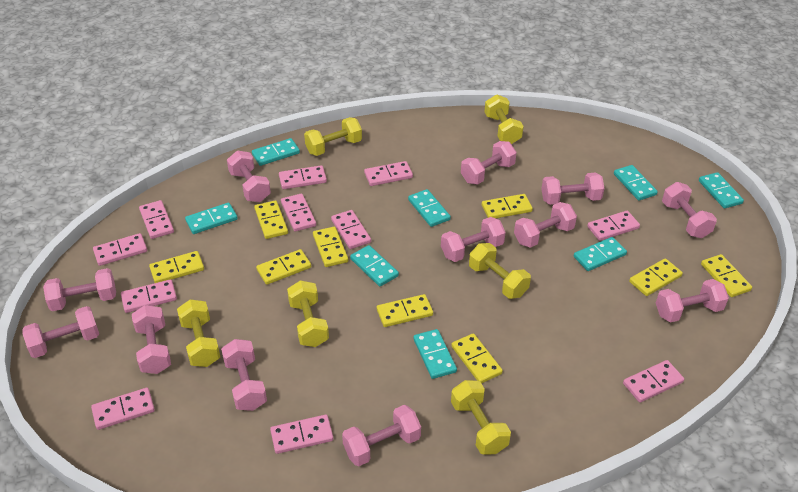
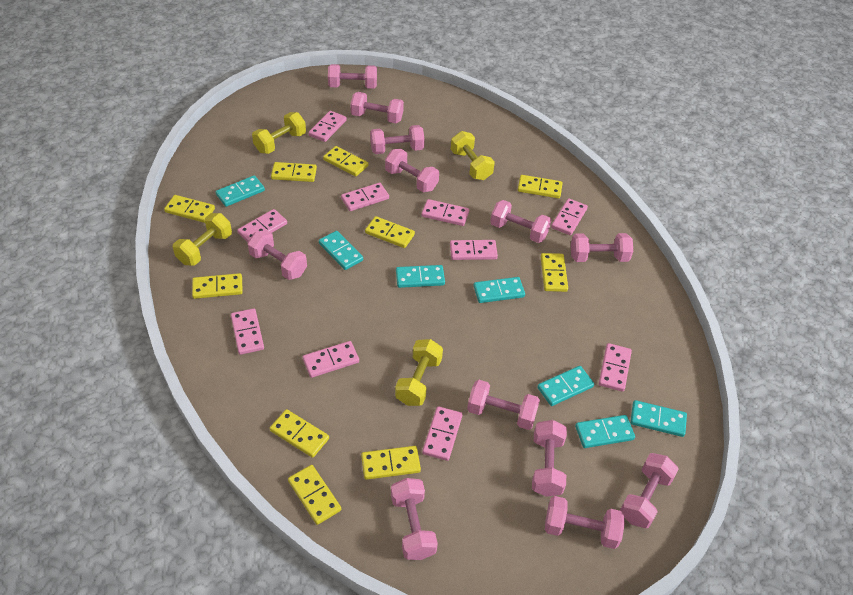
pink domino: 11 -> 10
turquoise domino: 8 -> 7
yellow domino: 9 -> 10
yellow dumbbell: 6 -> 4

